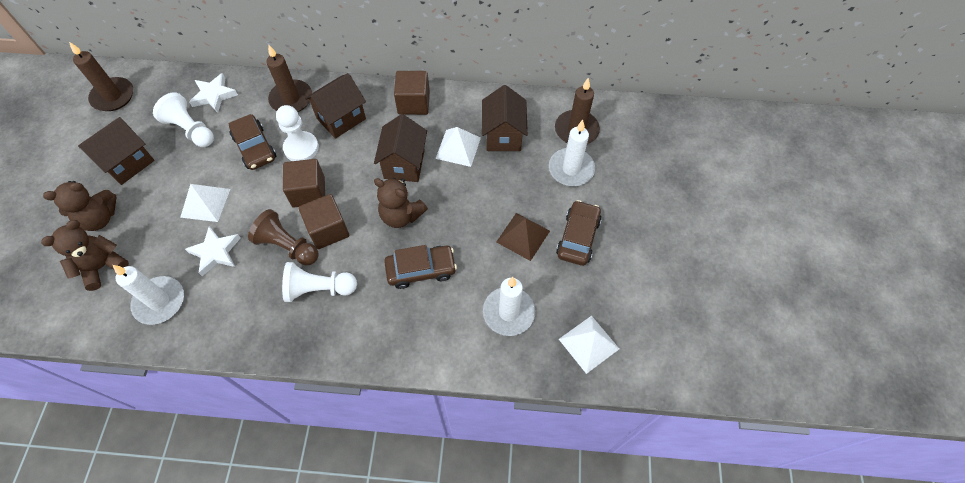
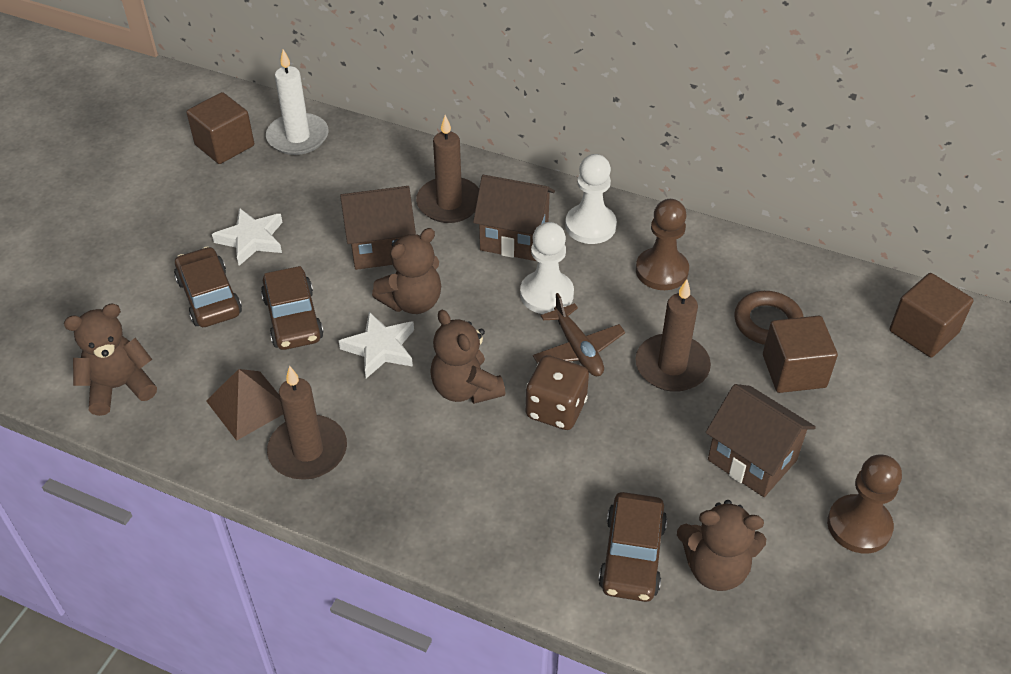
brown dice: 0 -> 1
brown house: 4 -> 3
brown pawn: 1 -> 2
brown plane: 0 -> 1
brown ring: 0 -> 1
brown teddy bear: 3 -> 4
white candle: 3 -> 1
white pawn: 3 -> 2
white pyramid: 3 -> 0

